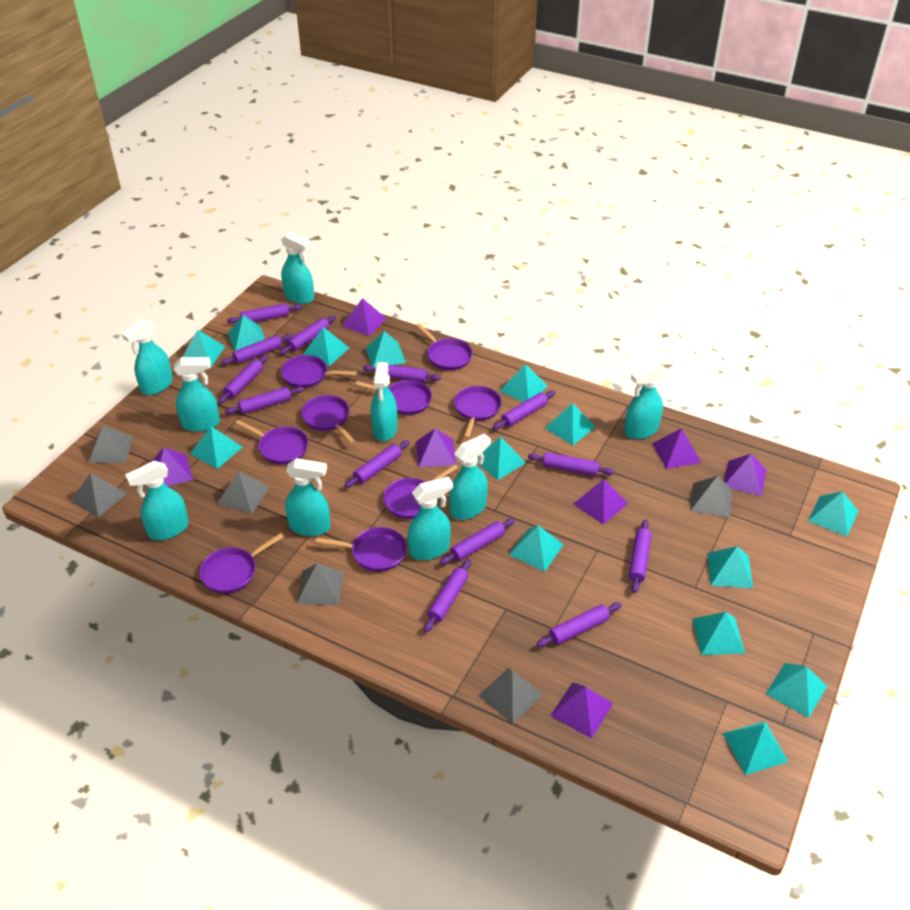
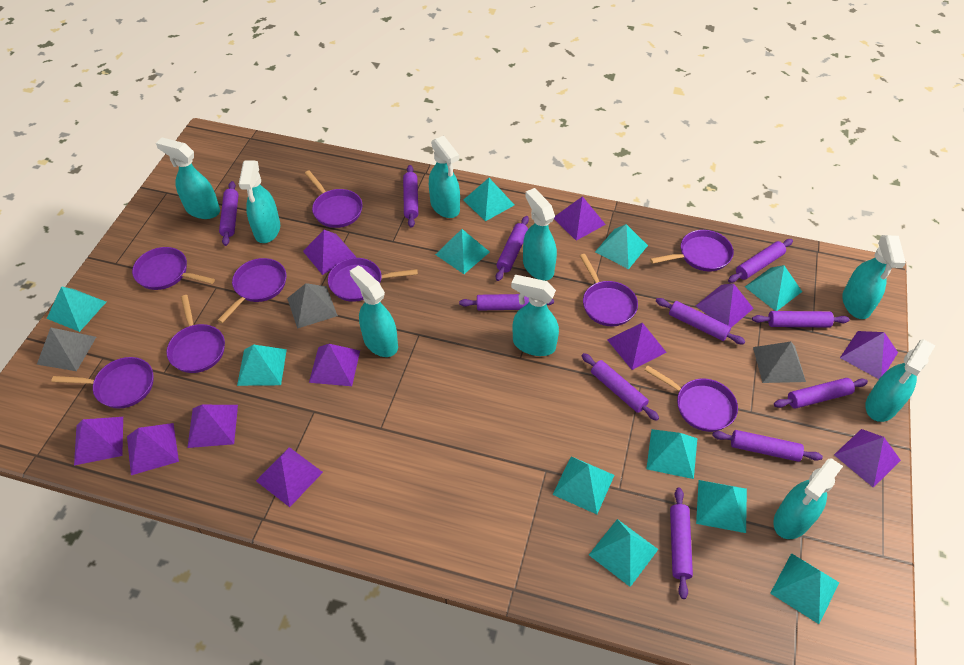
grey pyramid: 6 -> 3
purple pyramid: 7 -> 11
purple rolling pin: 13 -> 11
turquoise pyramid: 14 -> 11

